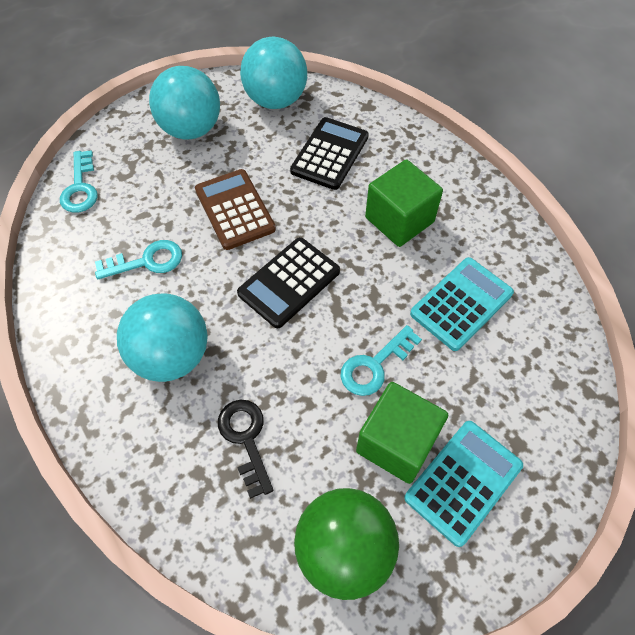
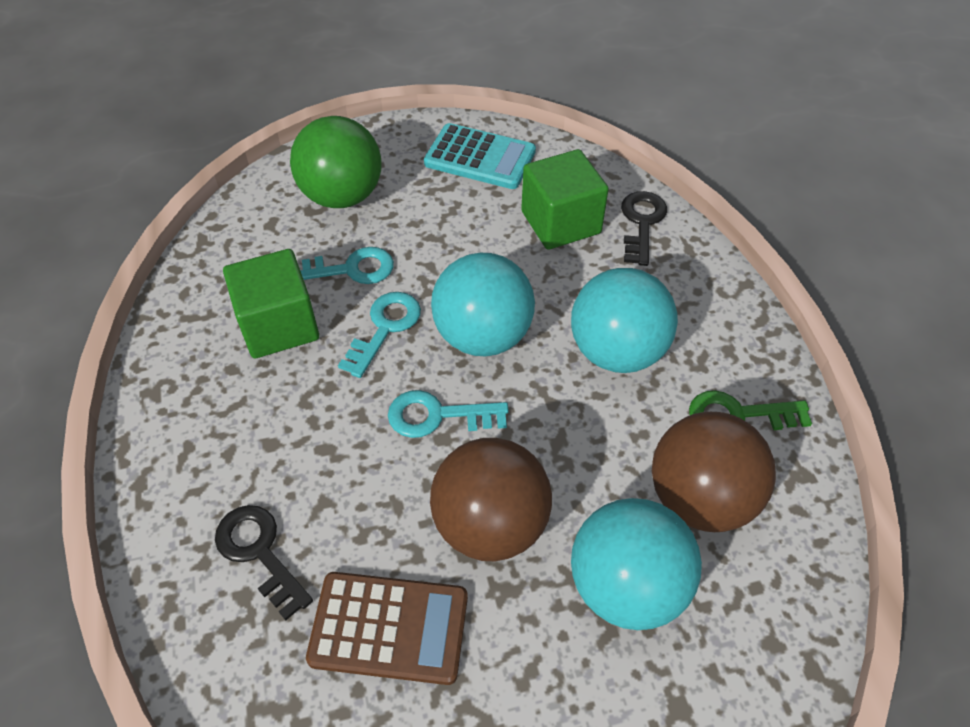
black calculator: 2 -> 0
black key: 1 -> 2
brown ball: 0 -> 2
green key: 0 -> 1
turquoise calculator: 2 -> 1

